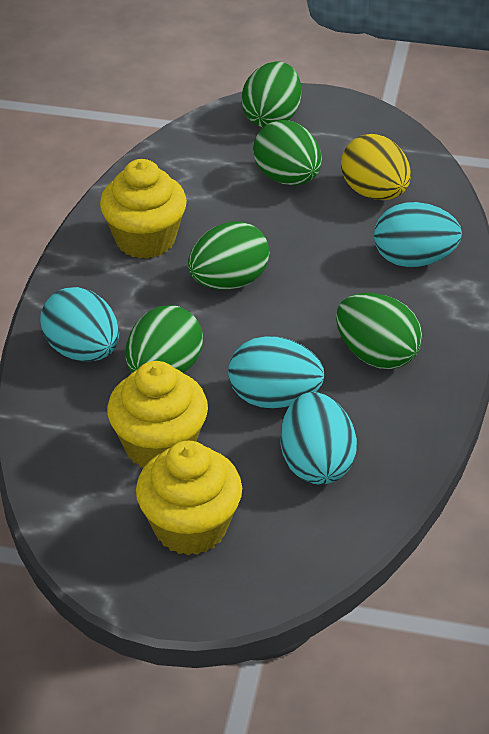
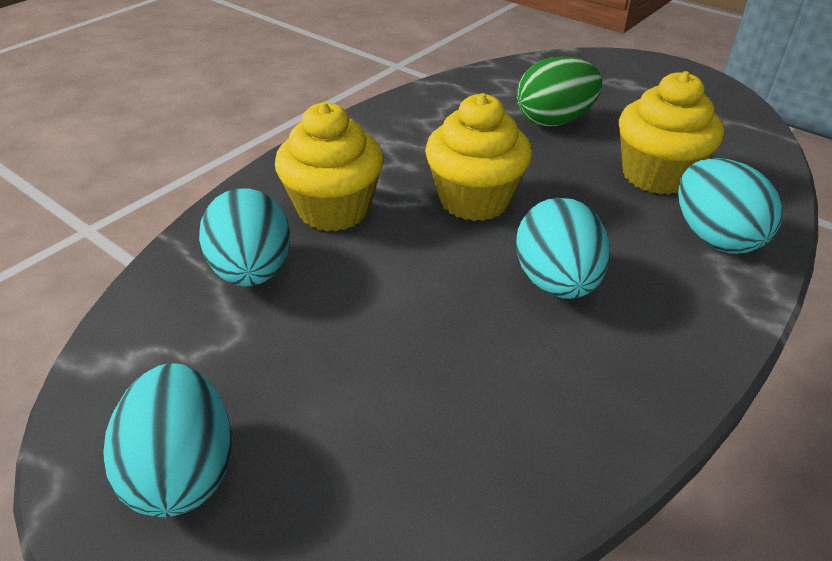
green egg: 5 -> 1
yellow egg: 1 -> 0

